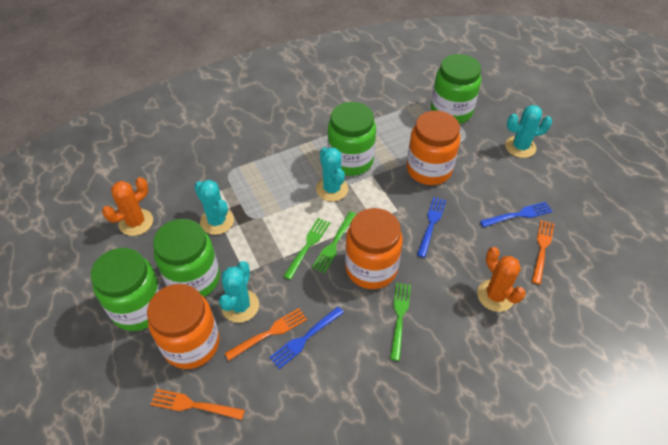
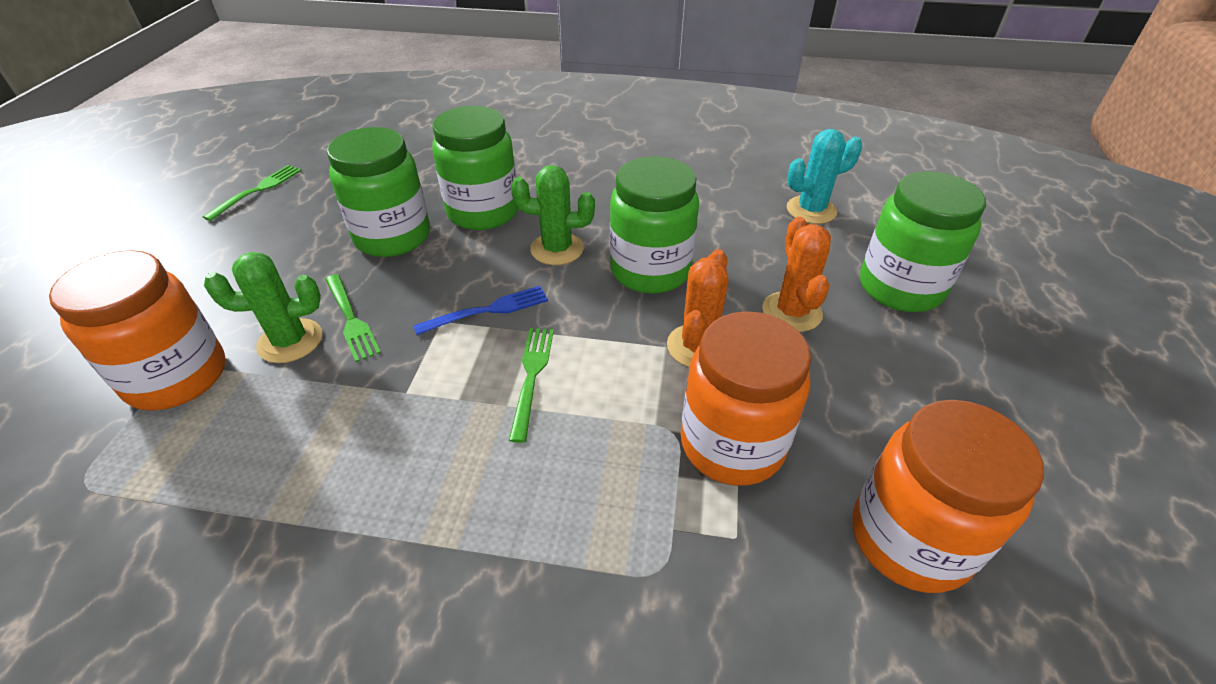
blue fork: 3 -> 1
green cactus: 0 -> 2
orange fork: 3 -> 0
turquoise cactus: 4 -> 1

